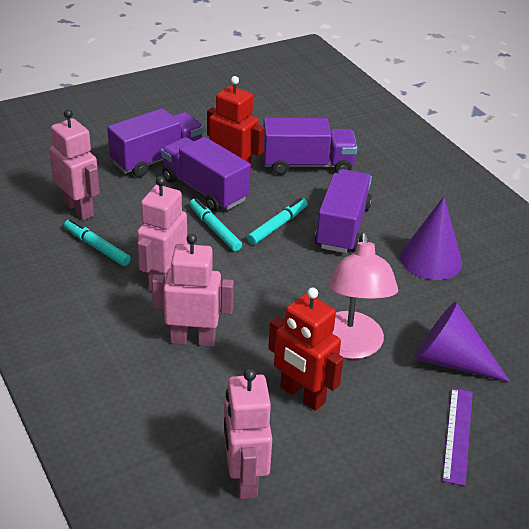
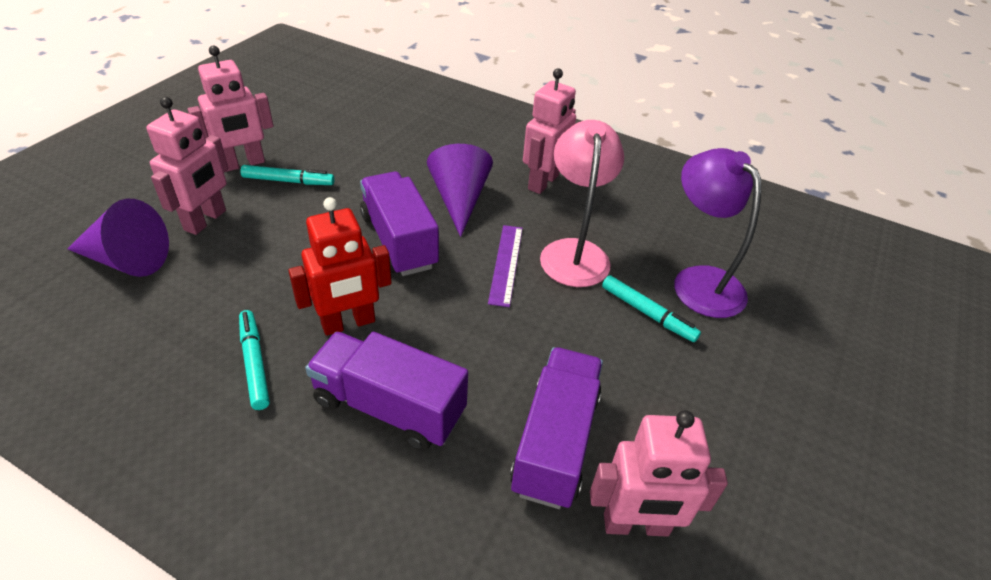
purple lamp: 0 -> 1
purple truck: 4 -> 3
red robot: 2 -> 1

